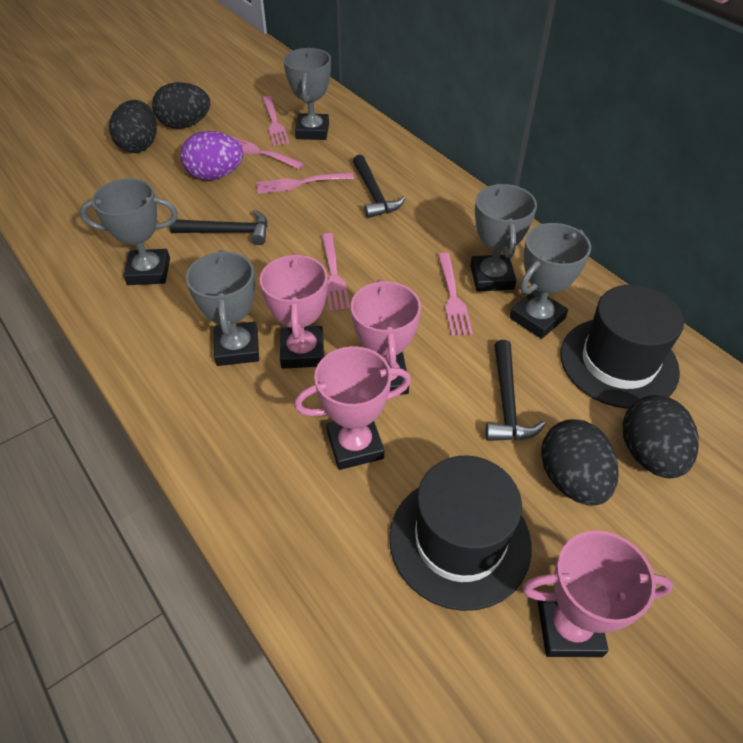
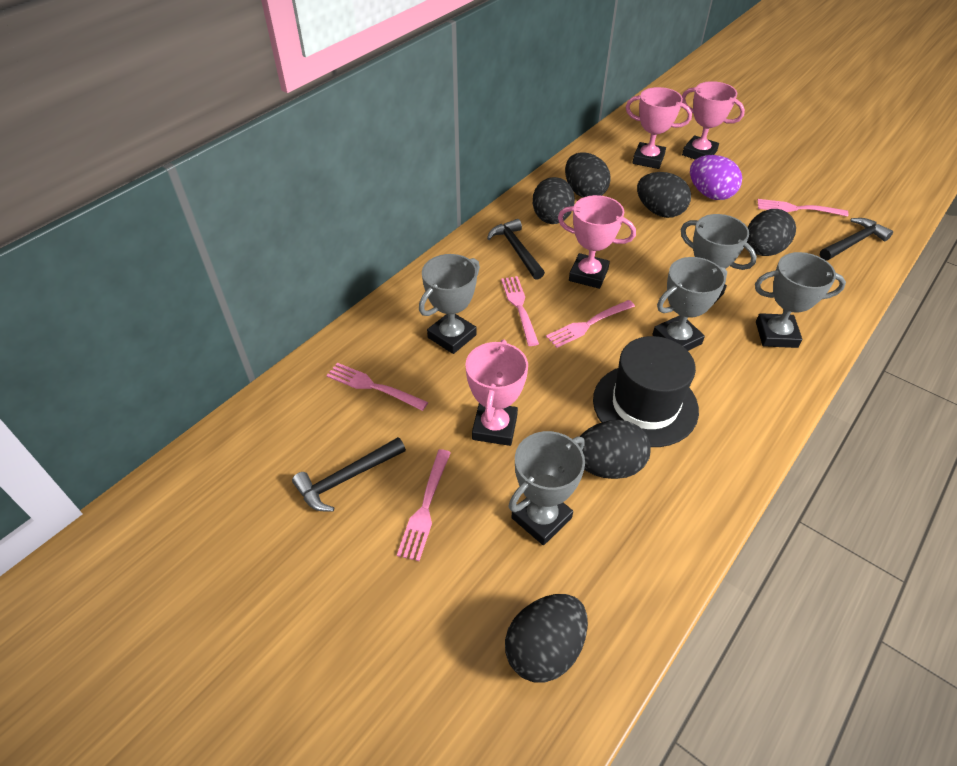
black egg: 4 -> 6
black hat: 2 -> 1

